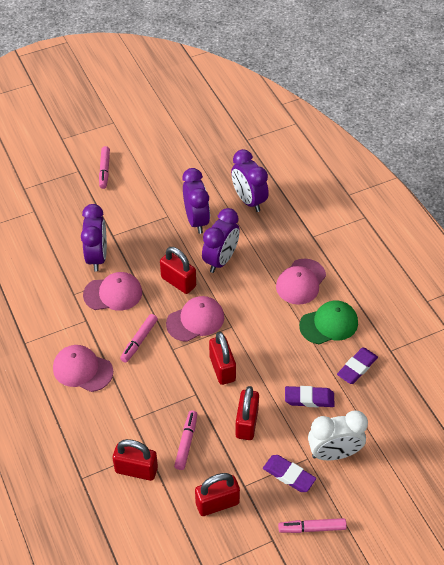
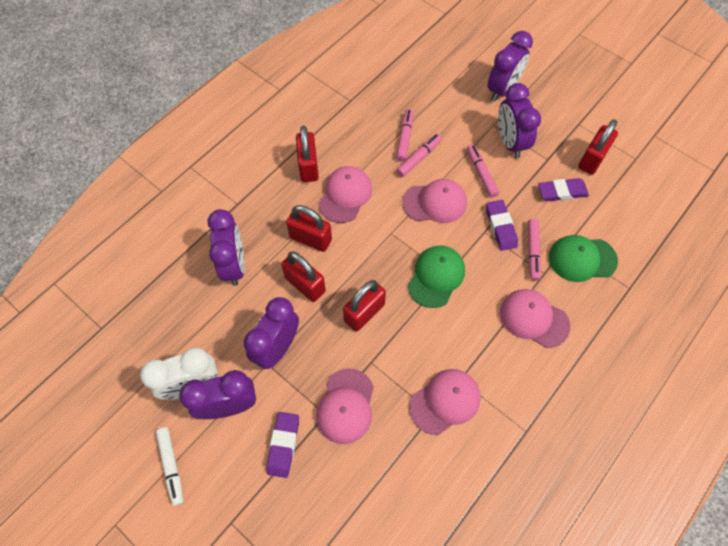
green cap: 1 -> 2
pink cap: 4 -> 5
purple clock: 4 -> 5
white marker: 0 -> 1

